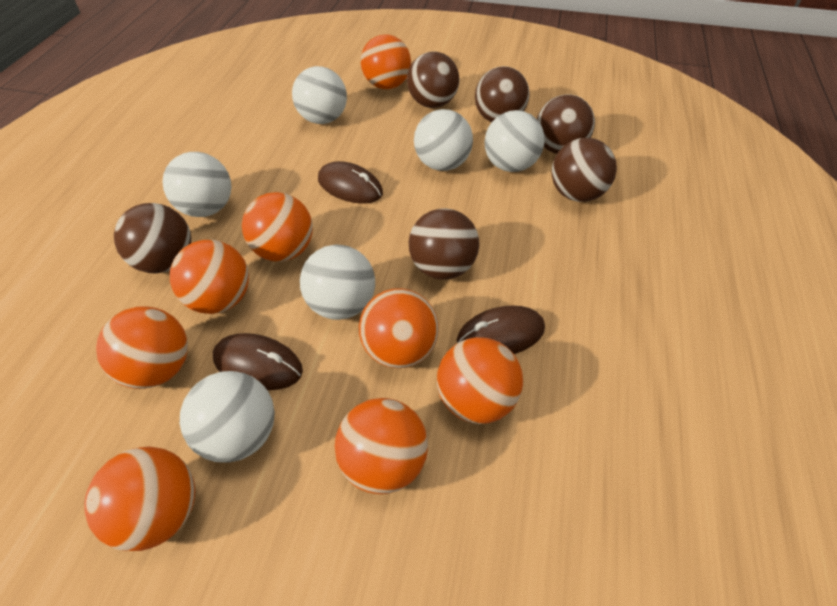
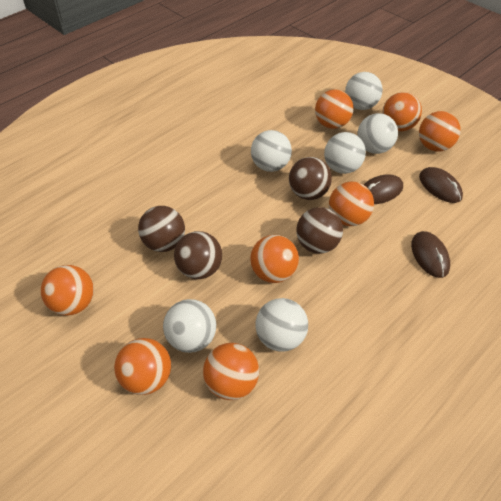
brown ball: 6 -> 4

